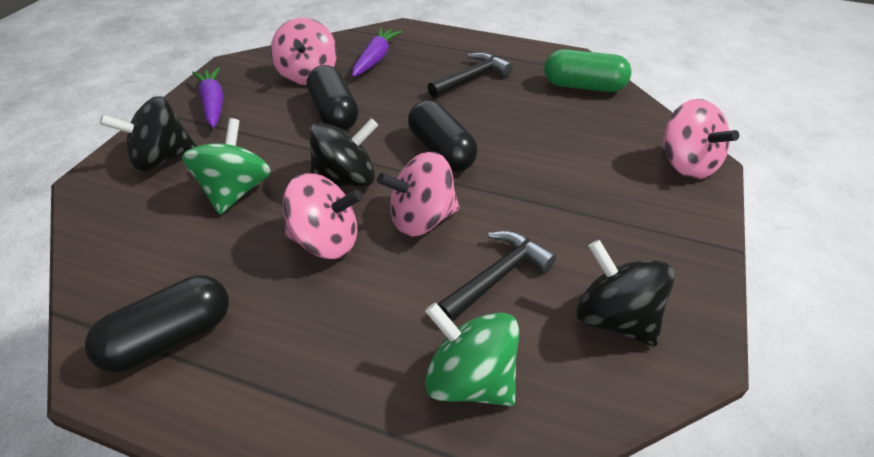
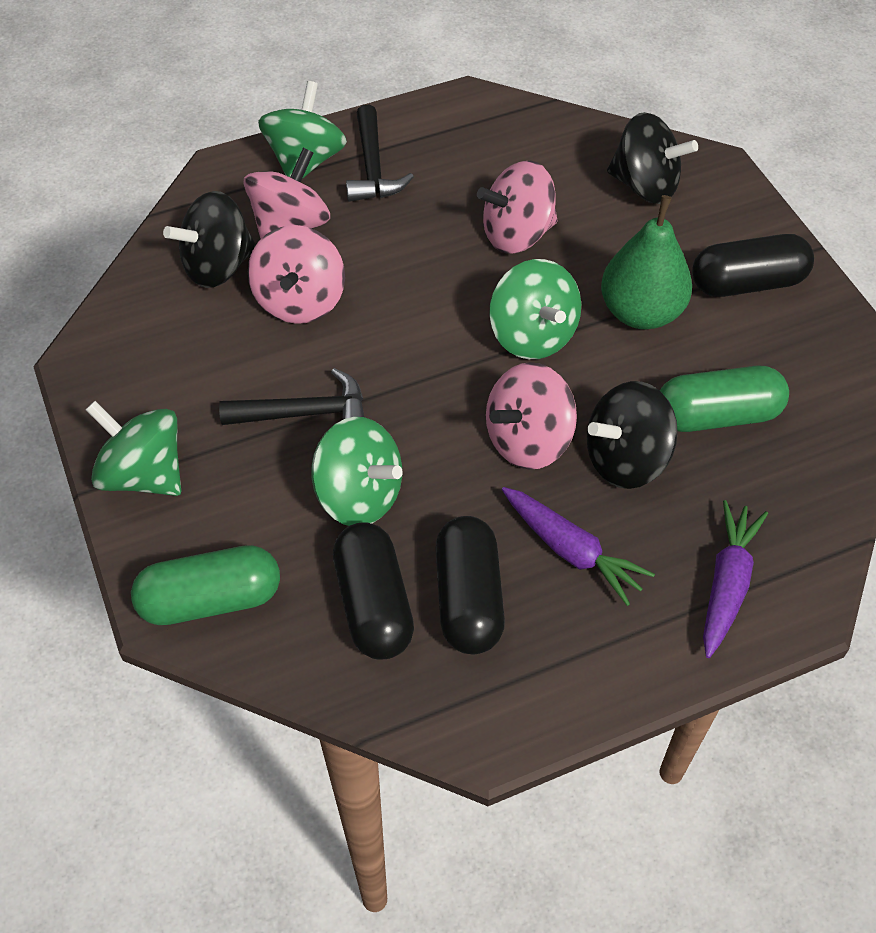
green capsule: 1 -> 2
green pear: 0 -> 1
green spinning top: 2 -> 4

